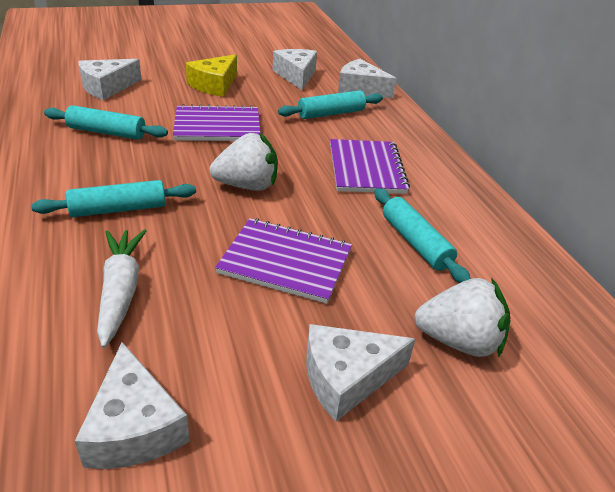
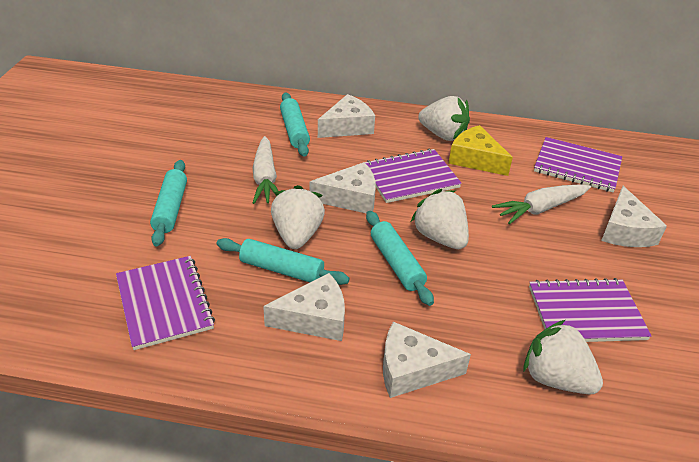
purple notebook: 3 -> 4
white carrot: 1 -> 2
white strawberry: 2 -> 4

